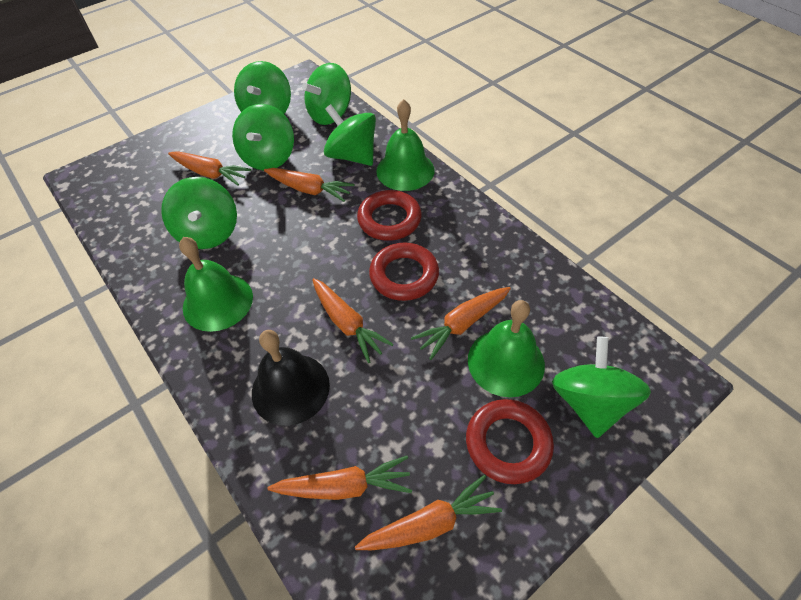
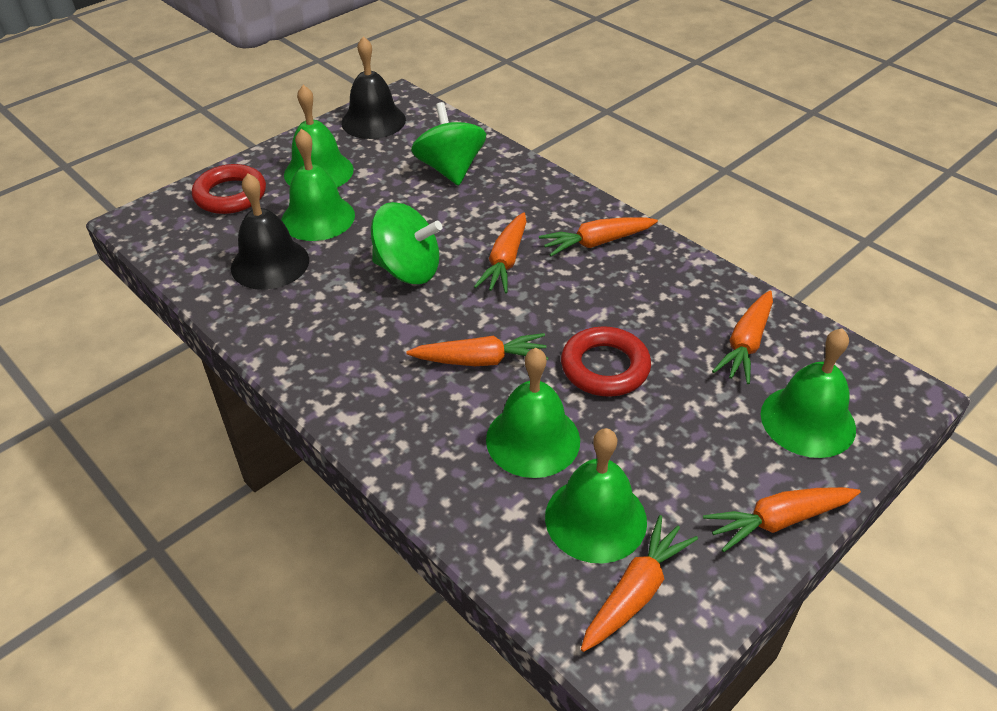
black bell: 1 -> 2
green bell: 3 -> 5
green spinning top: 6 -> 2
red ring: 3 -> 2

